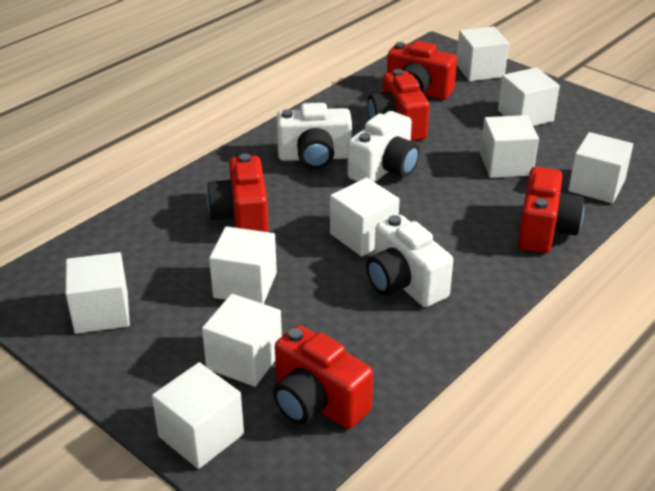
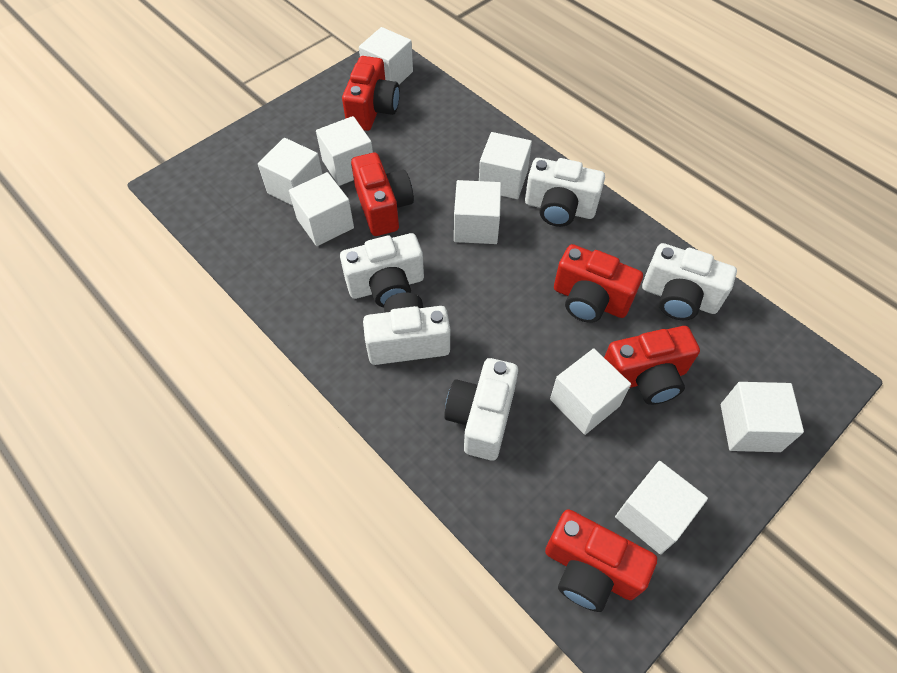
white camera: 3 -> 5

